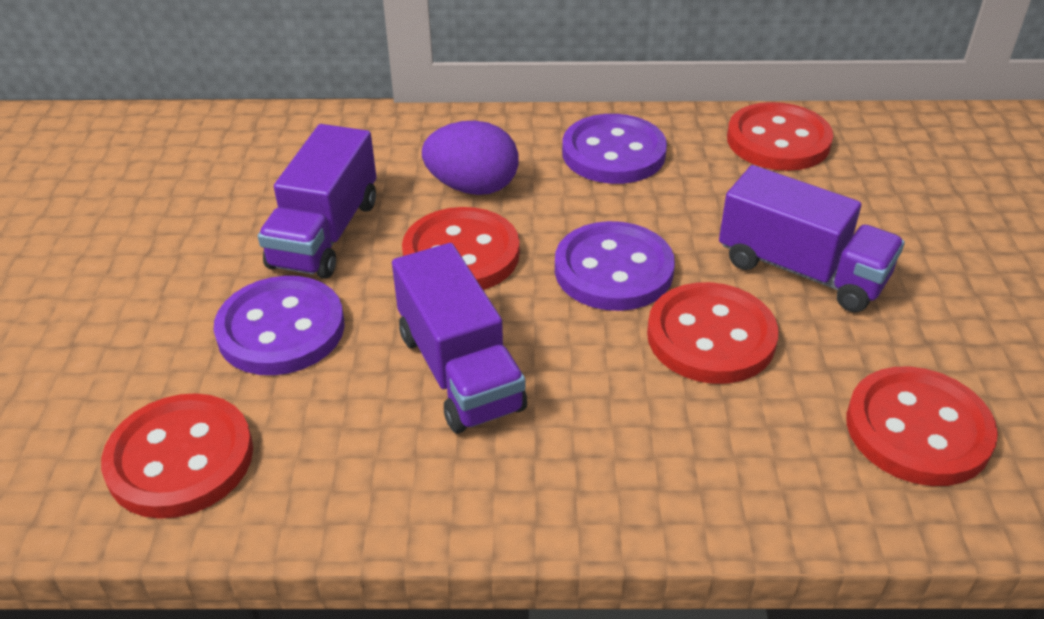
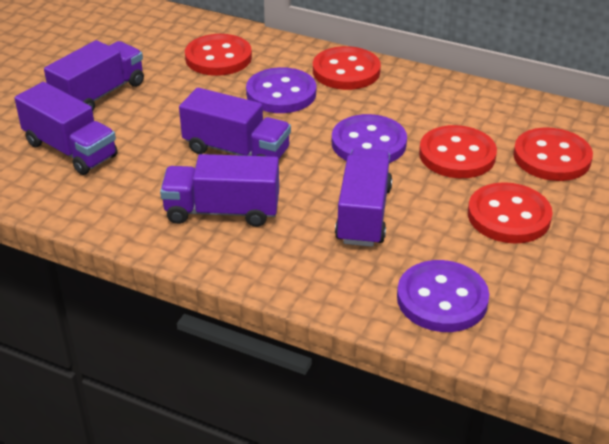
purple egg: 1 -> 0
purple truck: 3 -> 5

